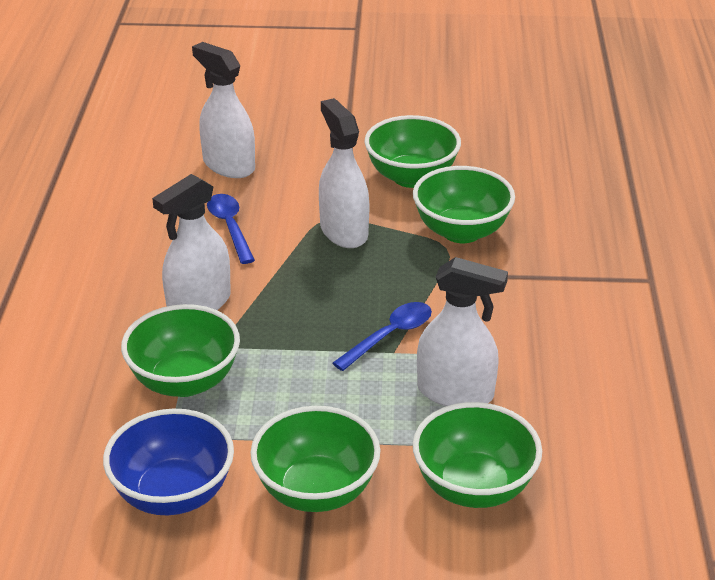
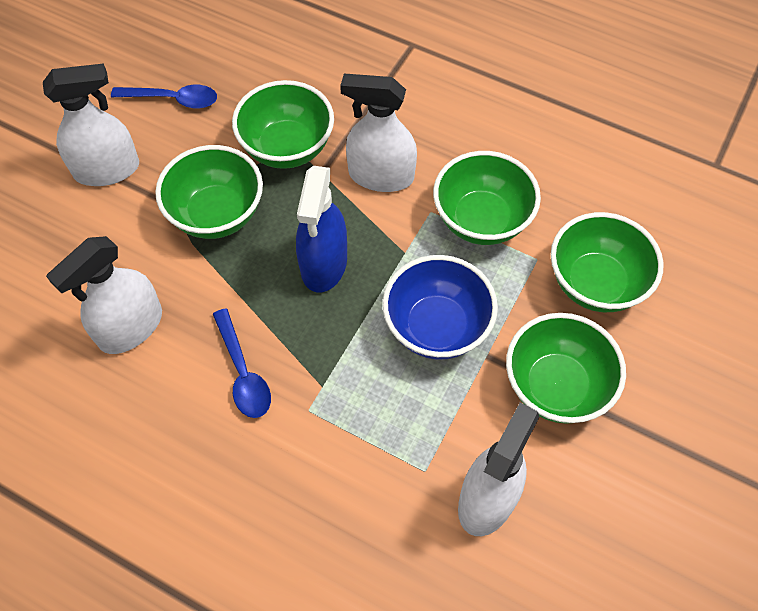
blue spray bottle: 0 -> 1

